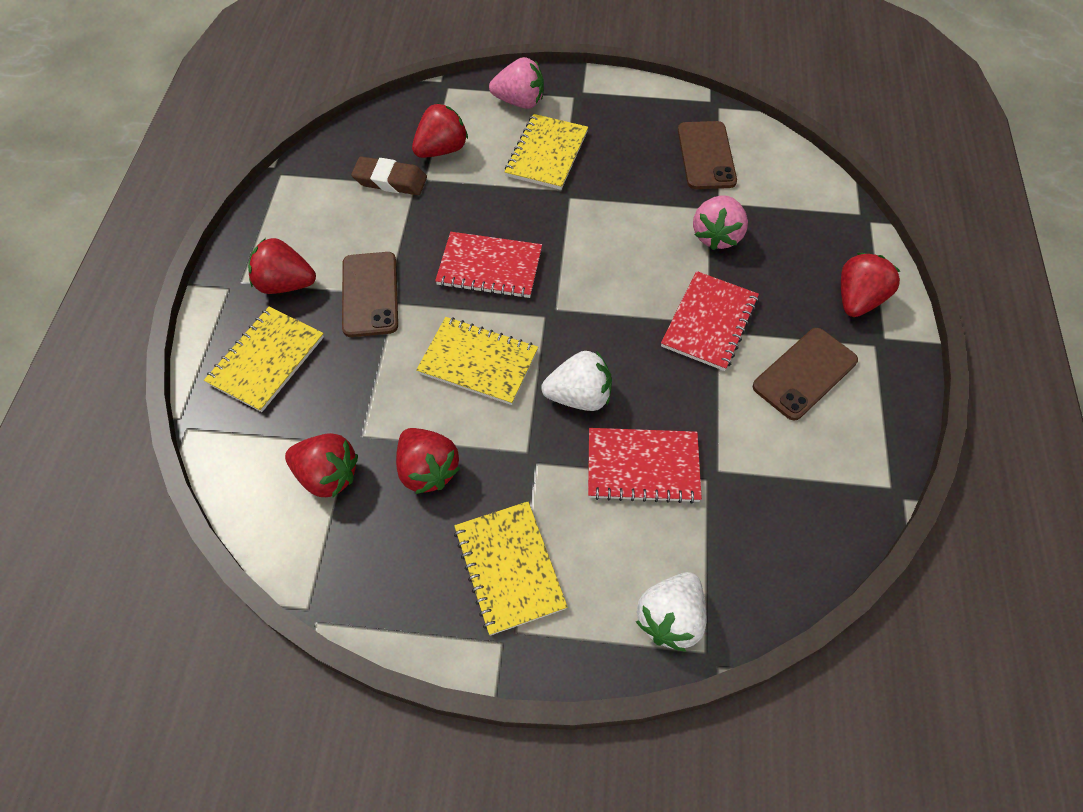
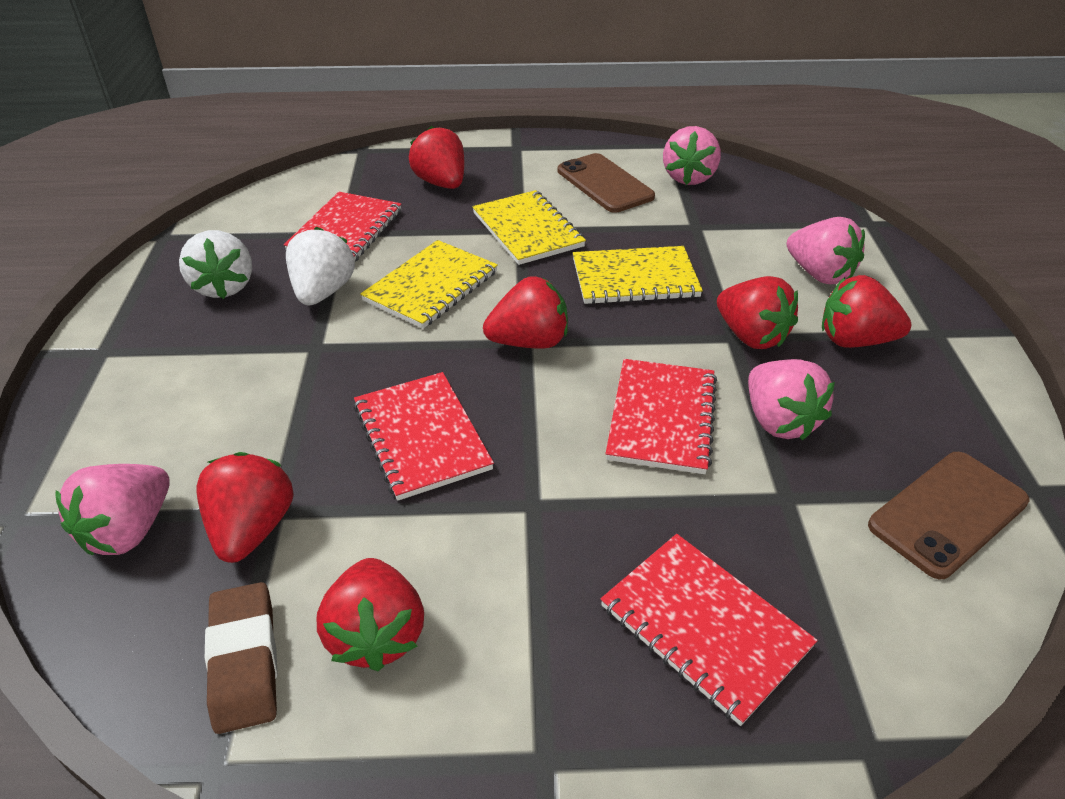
brown phone: 3 -> 2
pink strawberry: 2 -> 4
red notebook: 3 -> 4
red strawberry: 5 -> 6
yellow notebook: 4 -> 3

